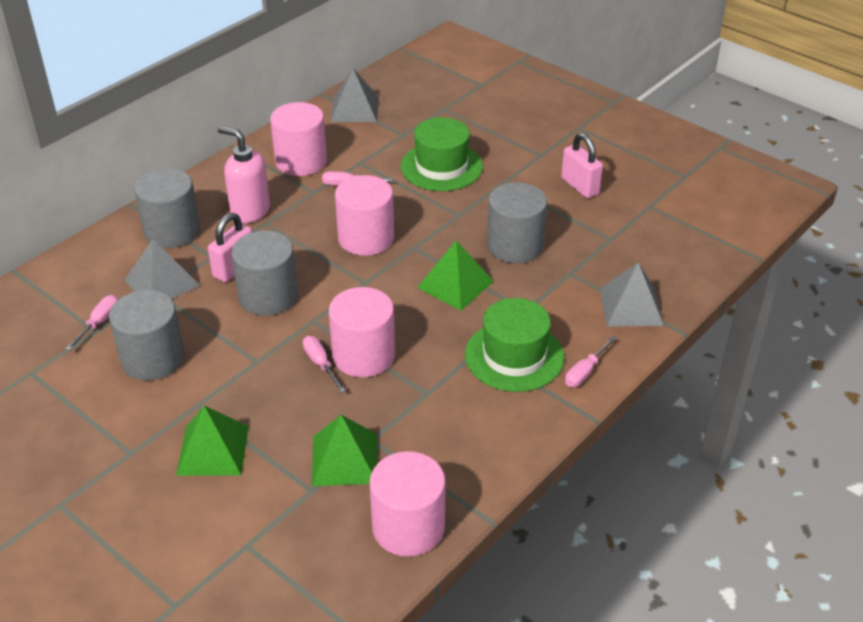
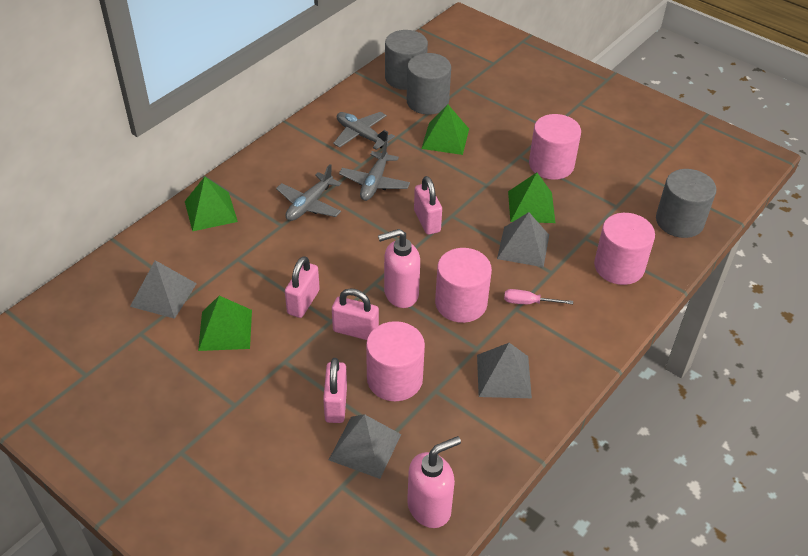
green hat: 2 -> 0
green pyramid: 3 -> 4
grey cylinder: 4 -> 3
grey plane: 0 -> 3
grey pyramid: 3 -> 4
pink padlock: 2 -> 4
pink screwdriver: 4 -> 1
pink soap dispenser: 1 -> 2

